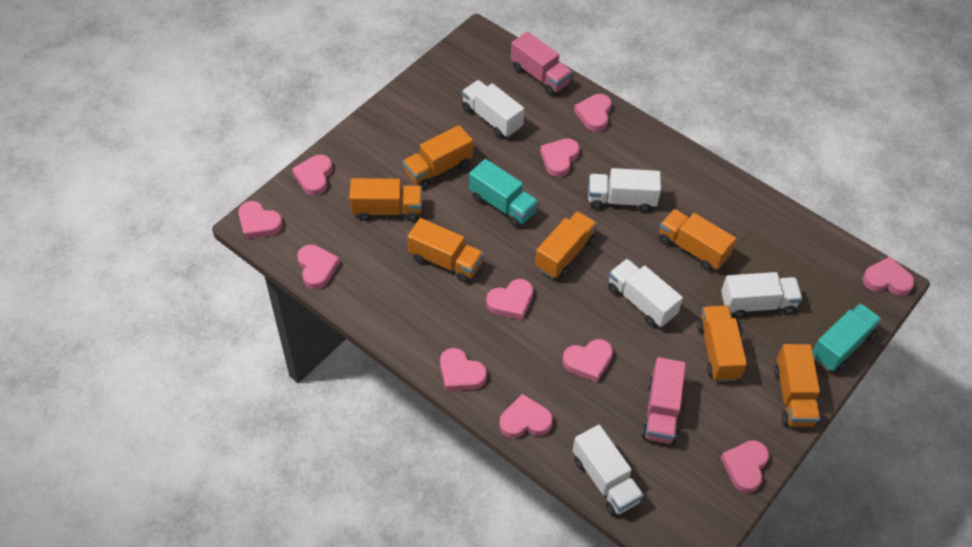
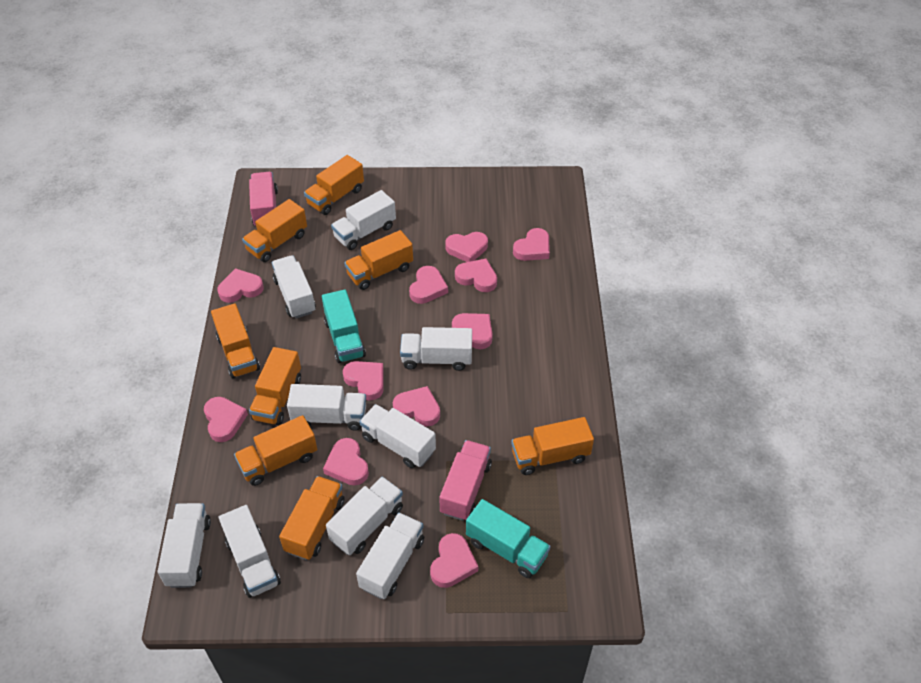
orange truck: 7 -> 8
white truck: 5 -> 9

